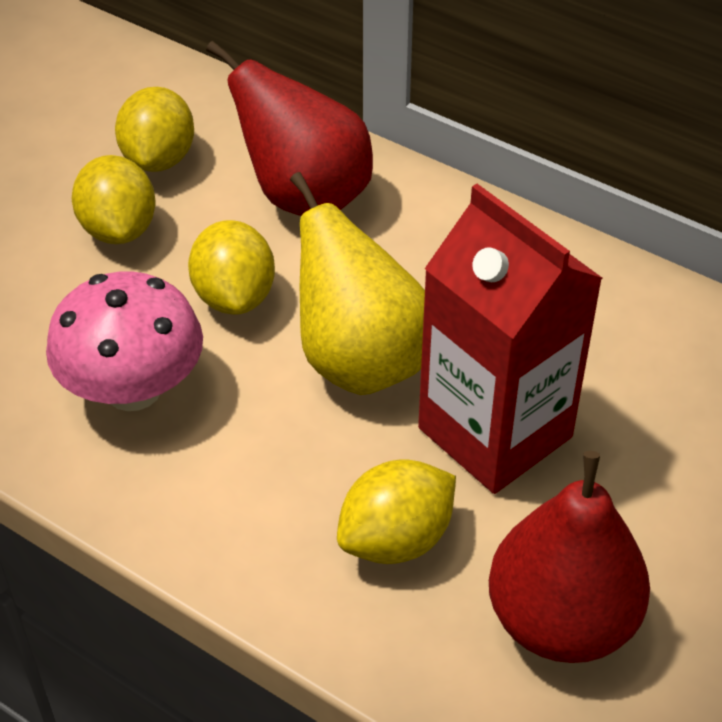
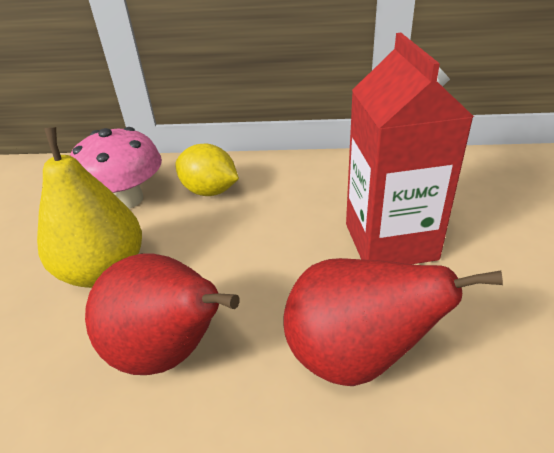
yellow lemon: 4 -> 1

